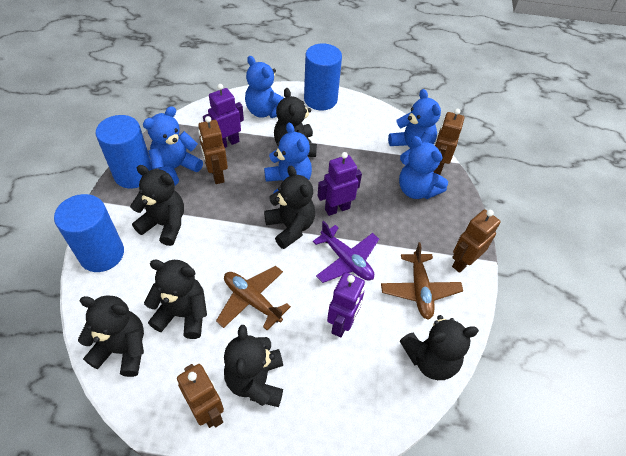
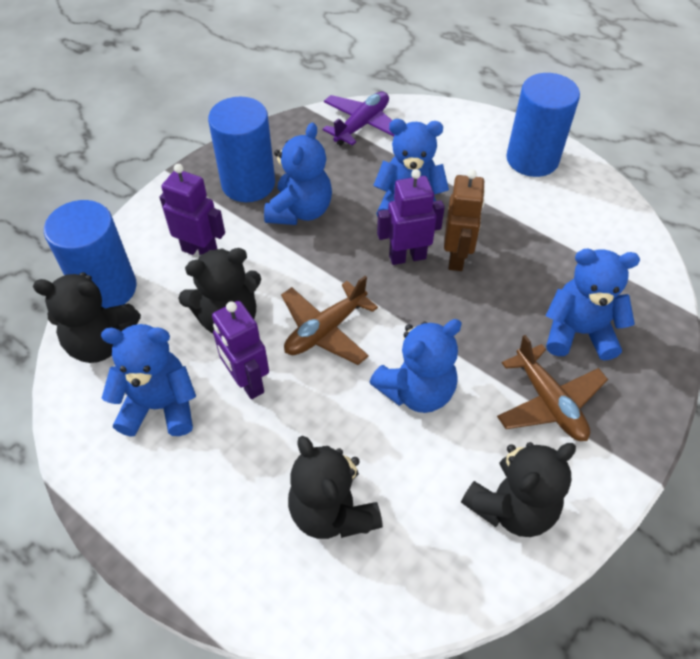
black teddy bear: 7 -> 4
brown robot: 4 -> 1

